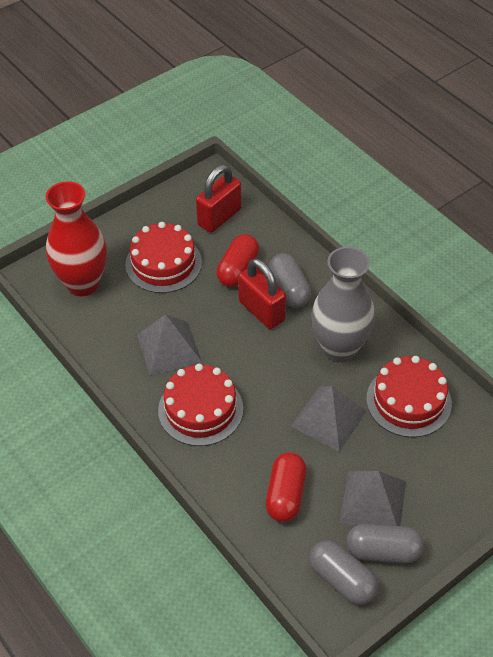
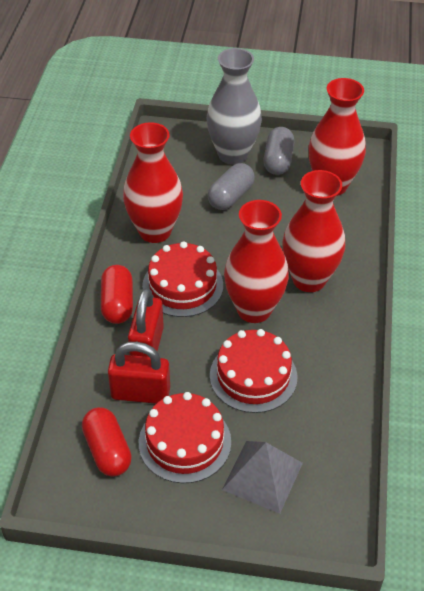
grey capsule: 3 -> 2
grey pyramid: 3 -> 1
red vase: 1 -> 4

